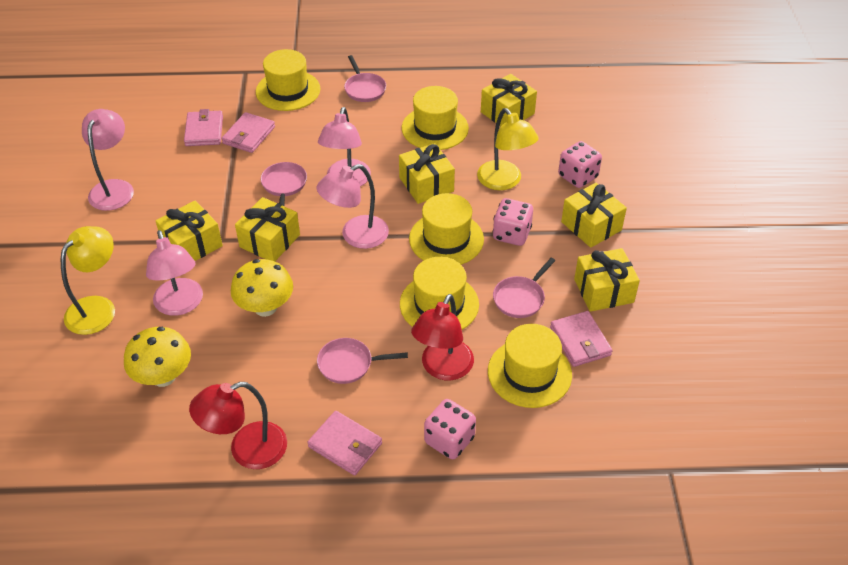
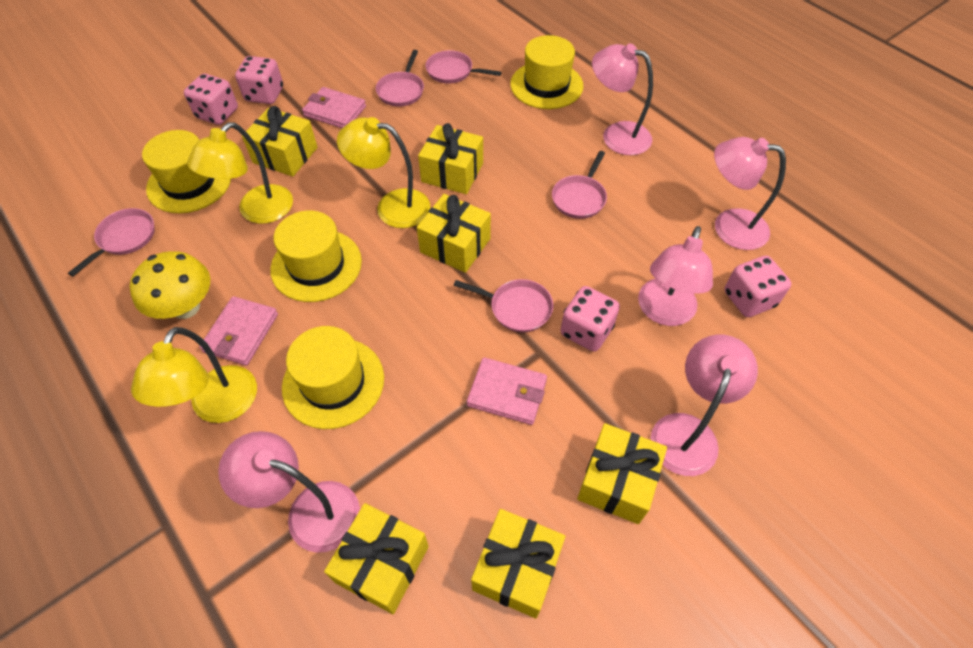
pink dice: 3 -> 4
pink lamp: 4 -> 5
pink pan: 4 -> 5
pink wallet: 4 -> 3
red lamp: 2 -> 0
yellow hat: 5 -> 4
yellow lamp: 2 -> 3
yellow mushroom: 2 -> 1

